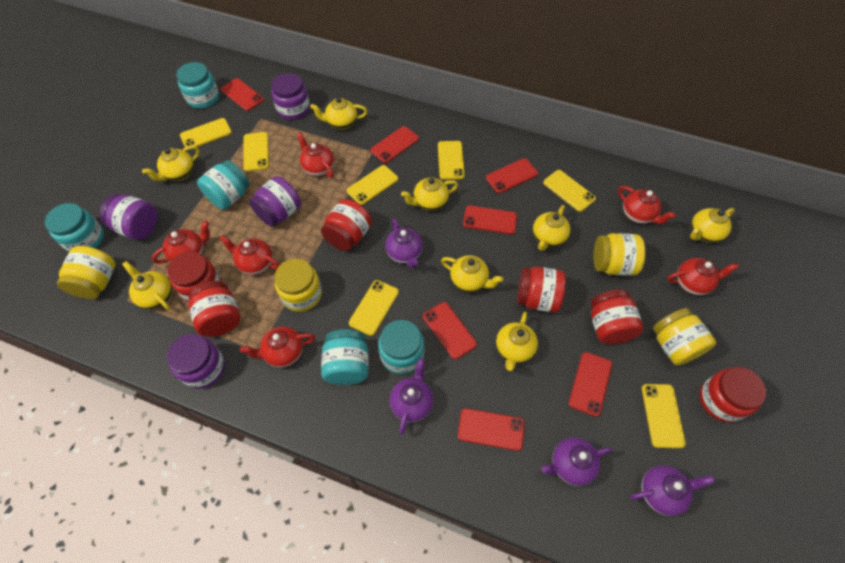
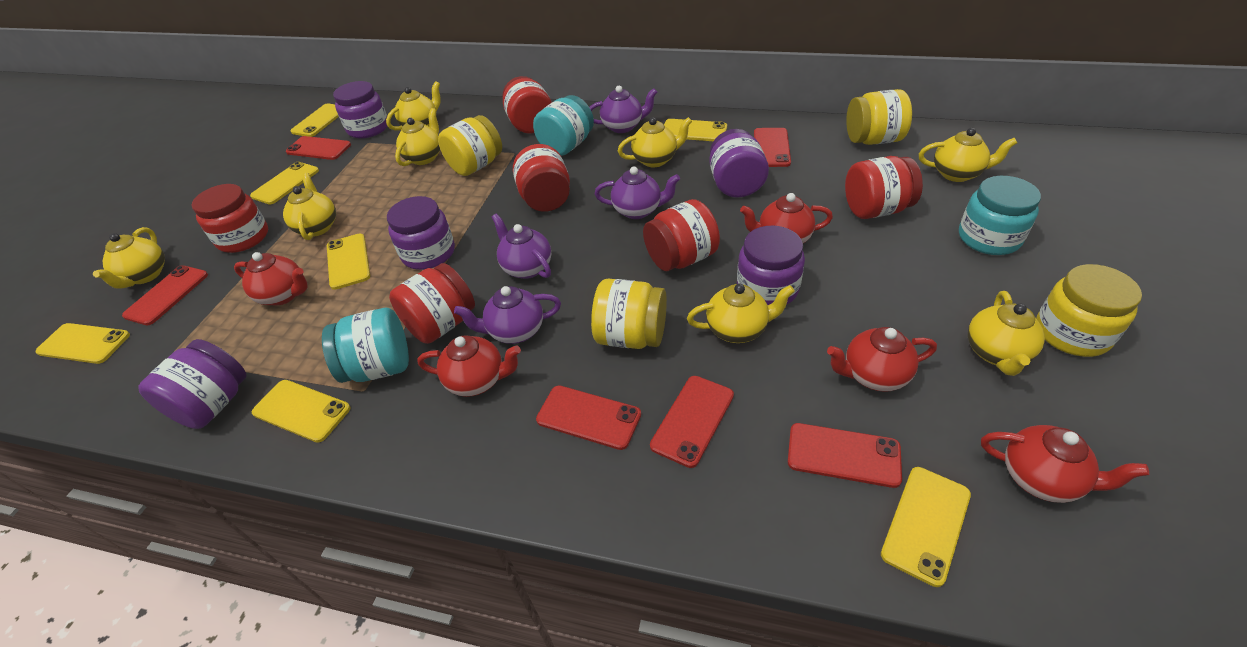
purple jar: 4 -> 5
red phone: 7 -> 6
red teapot: 6 -> 5
turquoise jar: 5 -> 3

